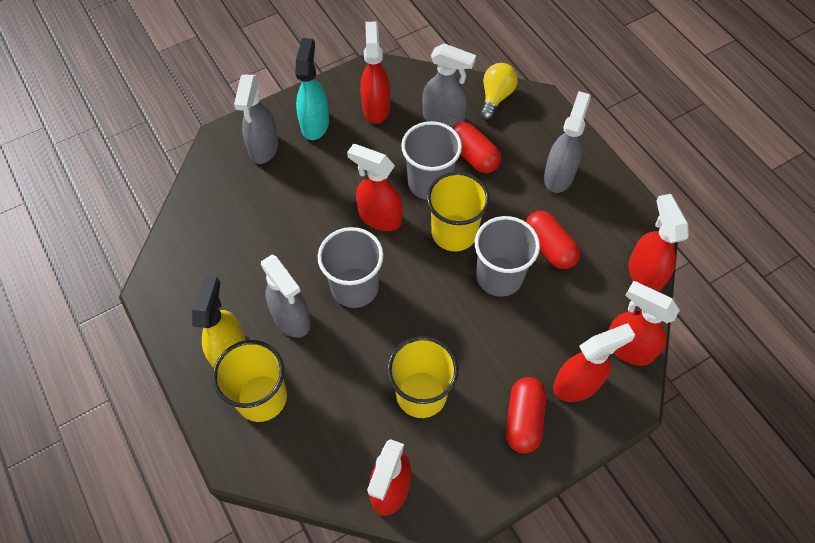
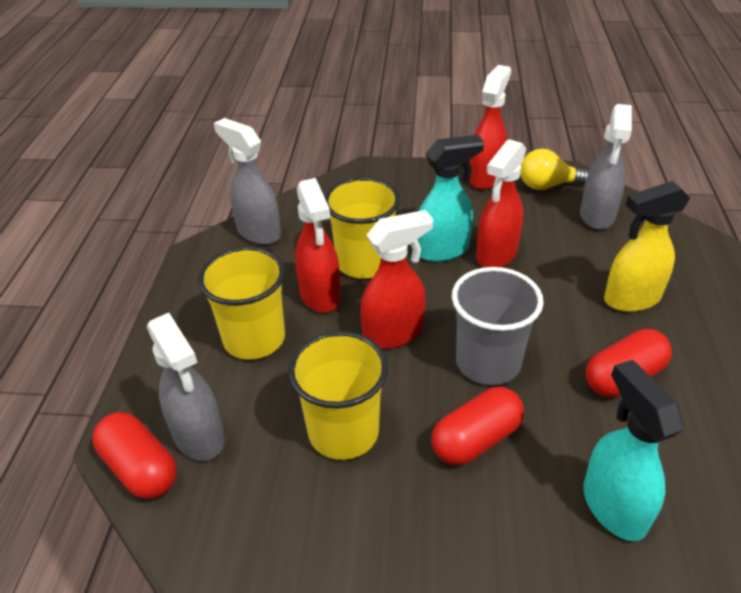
grey cup: 3 -> 1
grey spray bottle: 4 -> 3
red spray bottle: 6 -> 4
turquoise spray bottle: 1 -> 2

